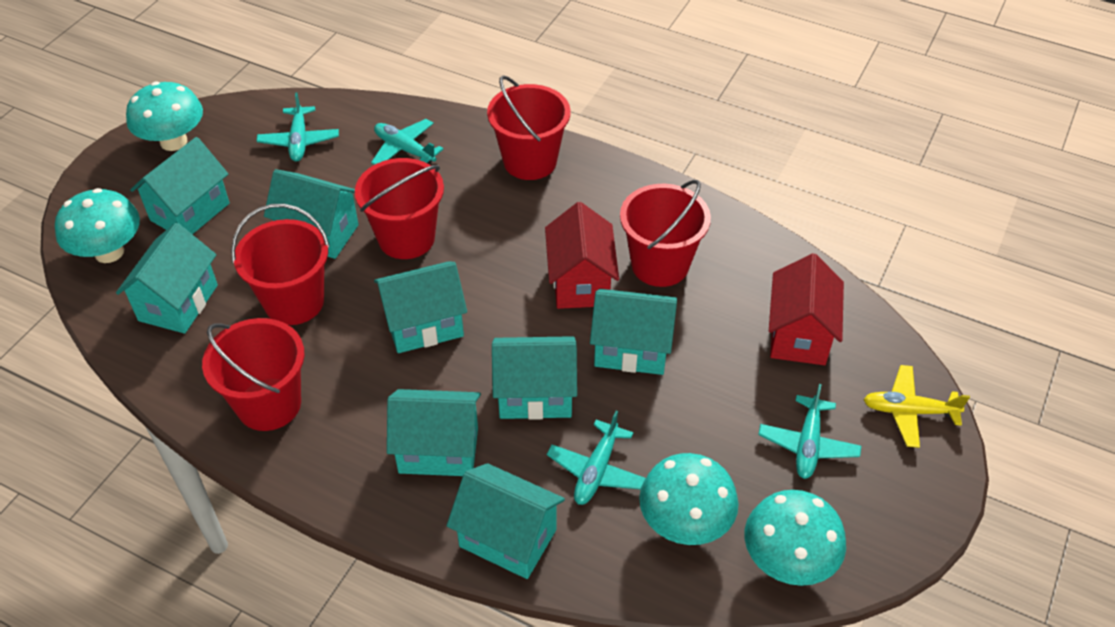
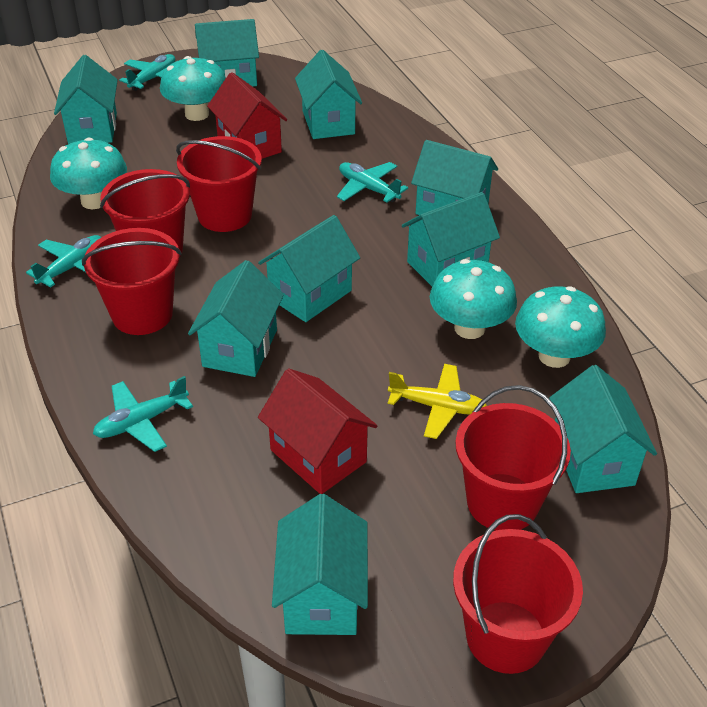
turquoise house: 8 -> 9

